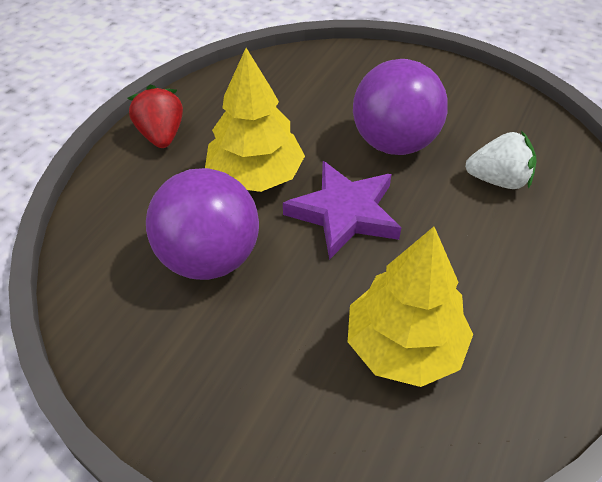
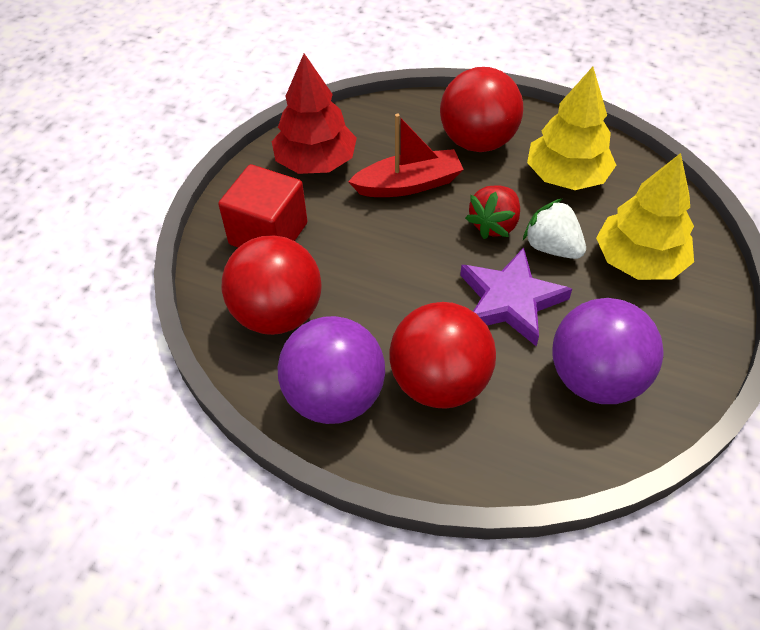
red ball: 0 -> 3
red boat: 0 -> 1
red cube: 0 -> 1
red tree: 0 -> 1

